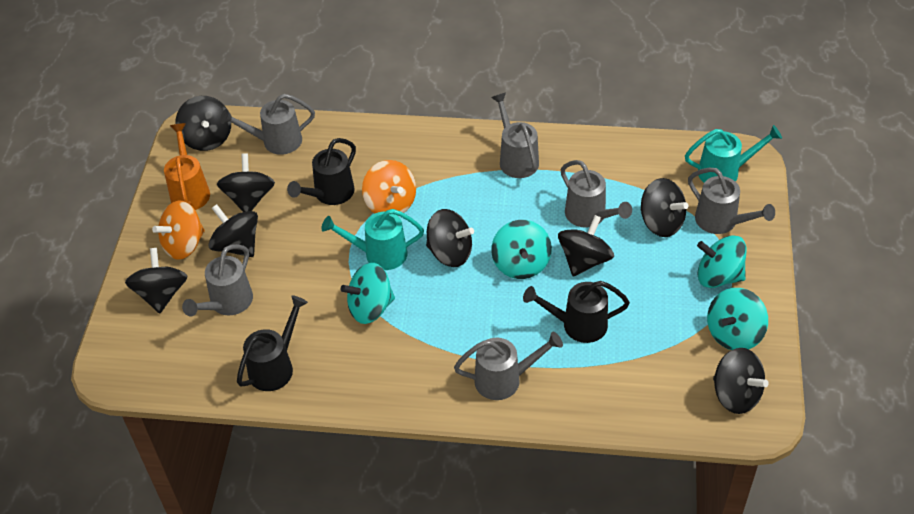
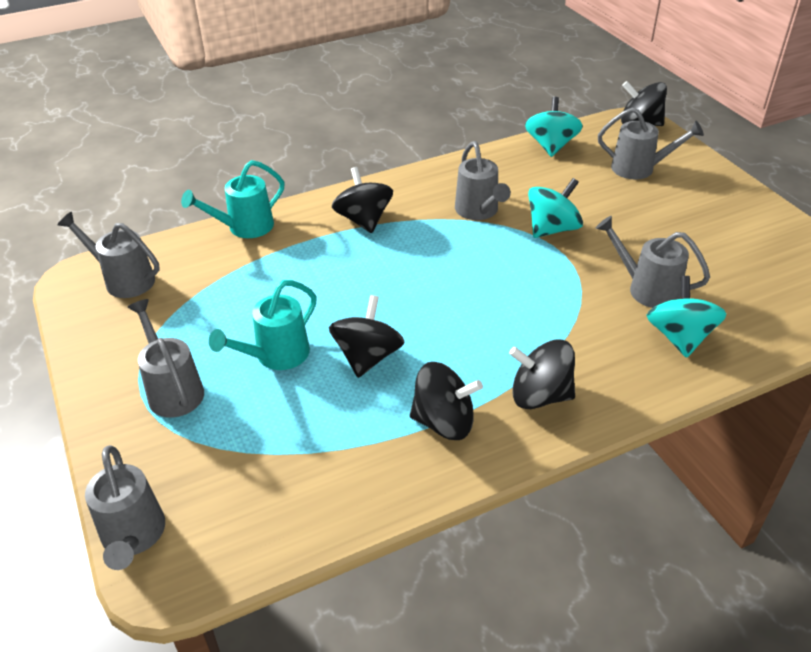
black spinning top: 8 -> 5
black watering can: 3 -> 0
orange spinning top: 2 -> 0
orange watering can: 1 -> 0
turquoise spinning top: 4 -> 3

